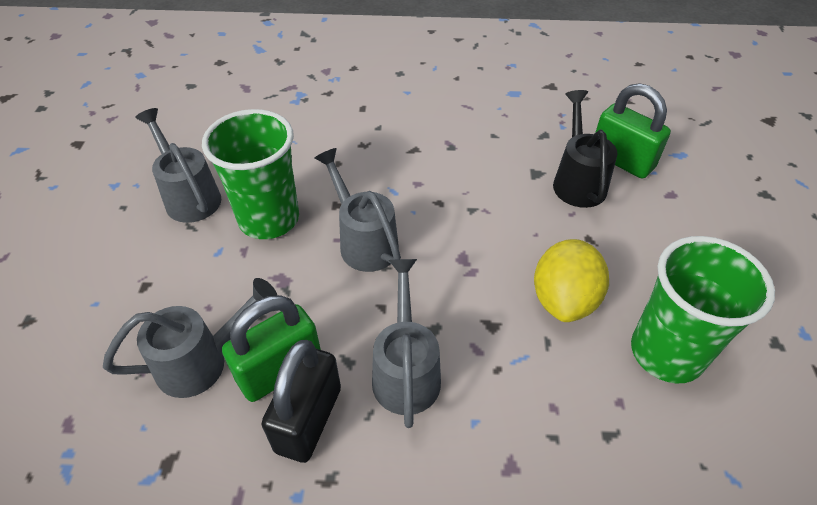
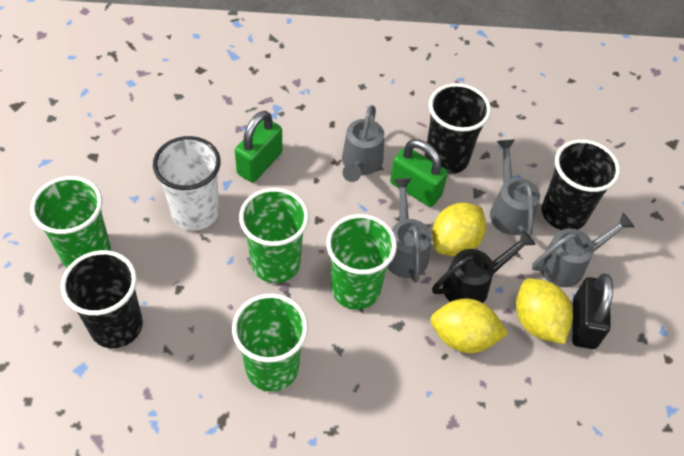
black cup: 0 -> 3
green cup: 2 -> 4
white cup: 0 -> 1
yellow lemon: 1 -> 3

